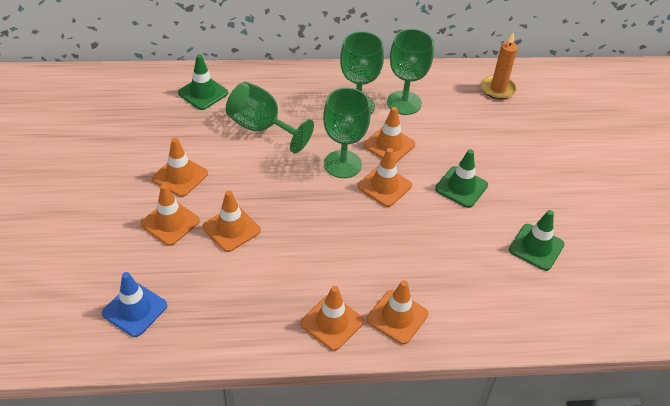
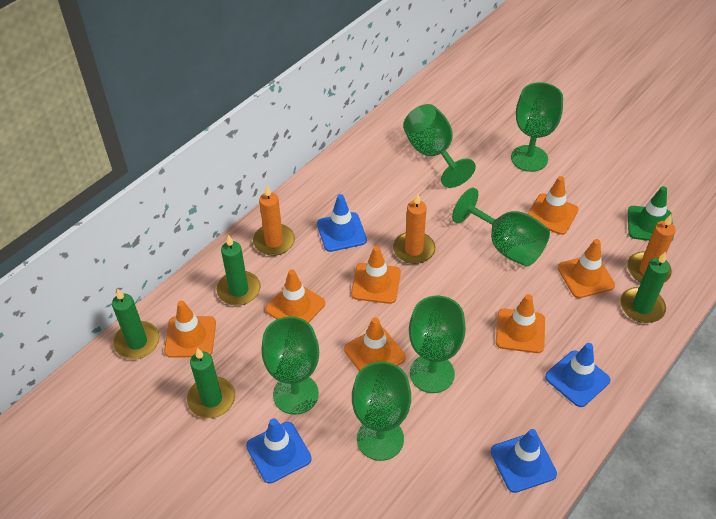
blue traffic cone: 1 -> 4
green candle: 0 -> 4
green goblet: 4 -> 6
green traffic cone: 3 -> 1
orange candle: 1 -> 3

